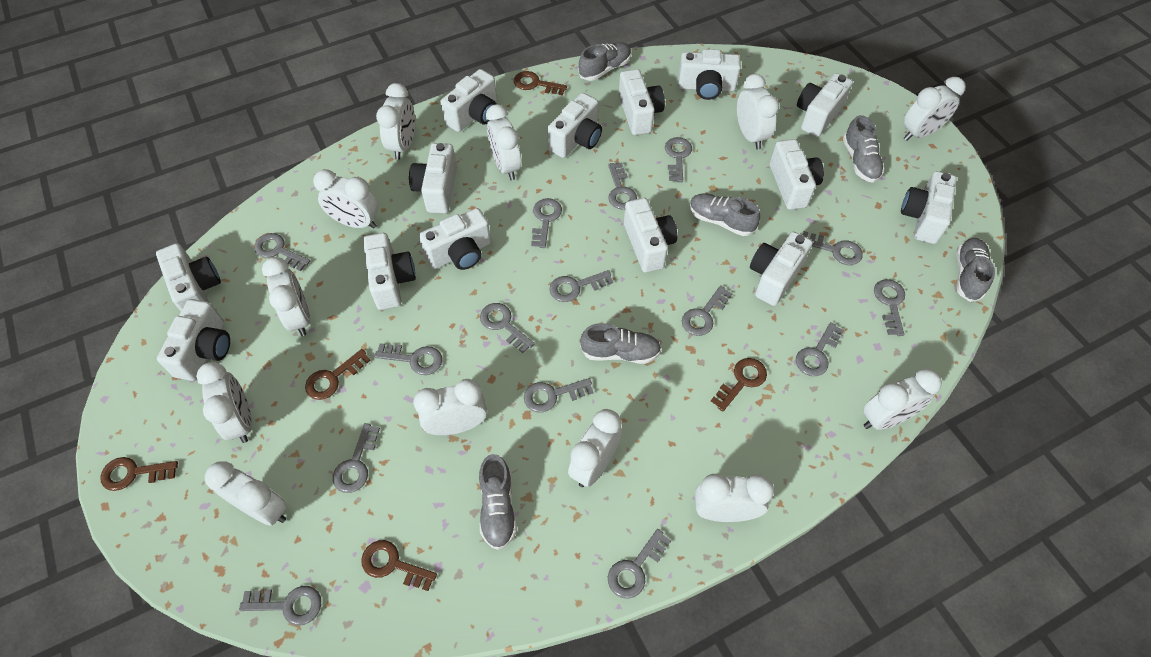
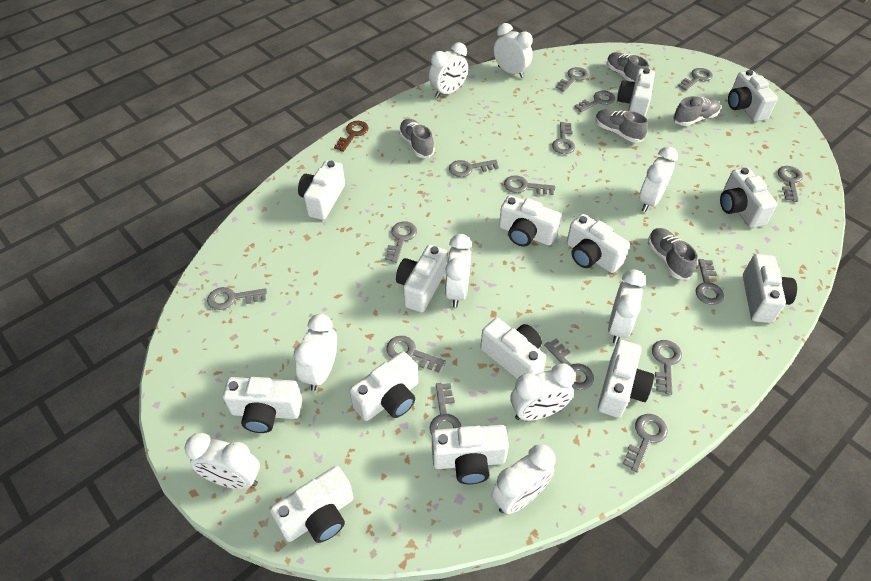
brown key: 5 -> 1
grey shoe: 6 -> 5
white clock: 12 -> 9

